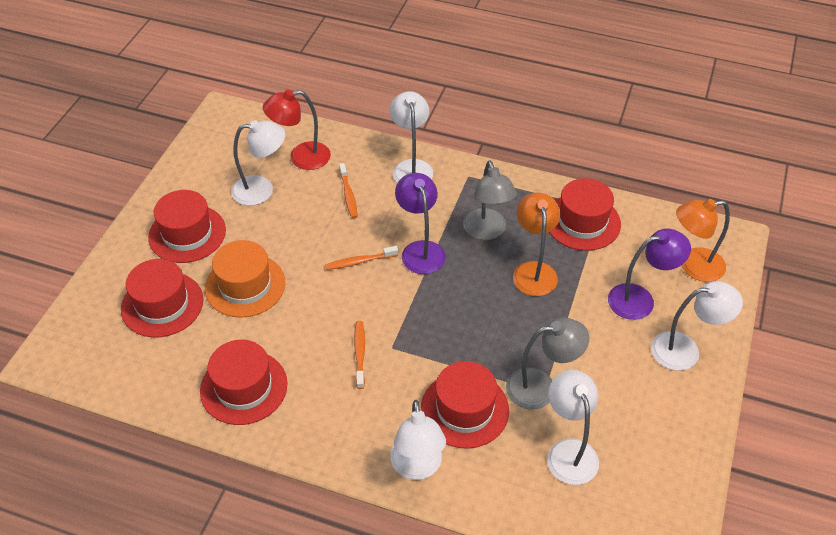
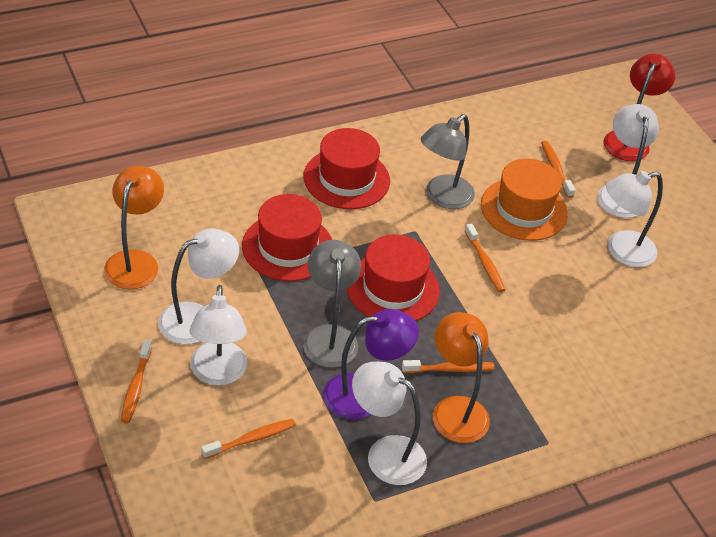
orange toothbrush: 3 -> 5
purple lamp: 2 -> 1
red hat: 5 -> 3

